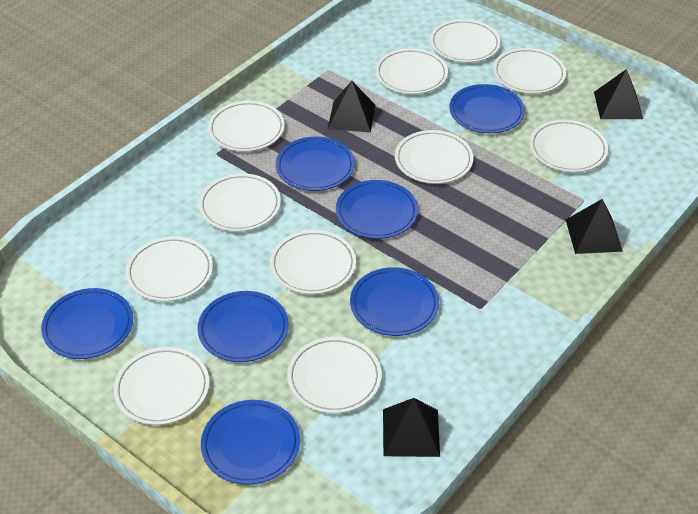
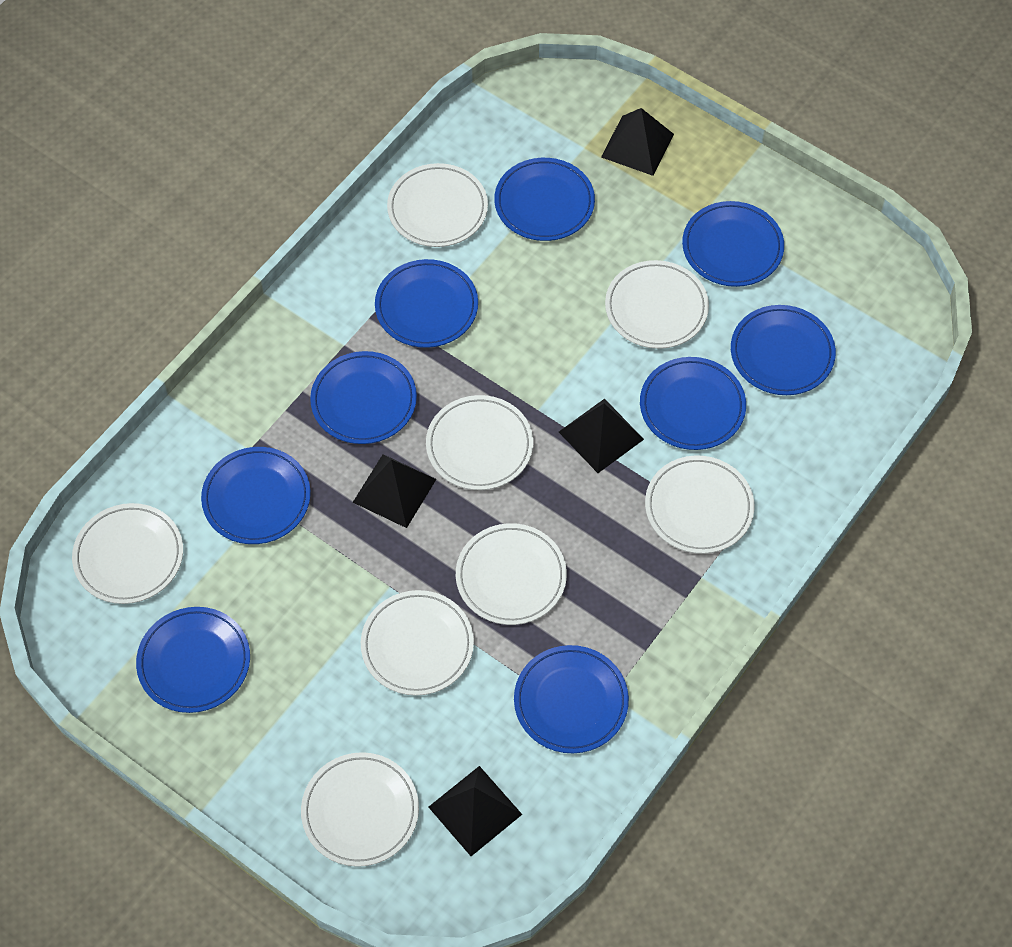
blue plate: 7 -> 9
white plate: 11 -> 8

